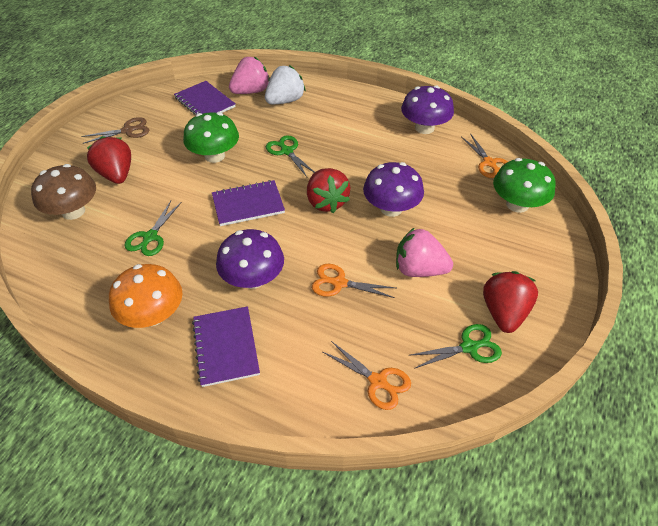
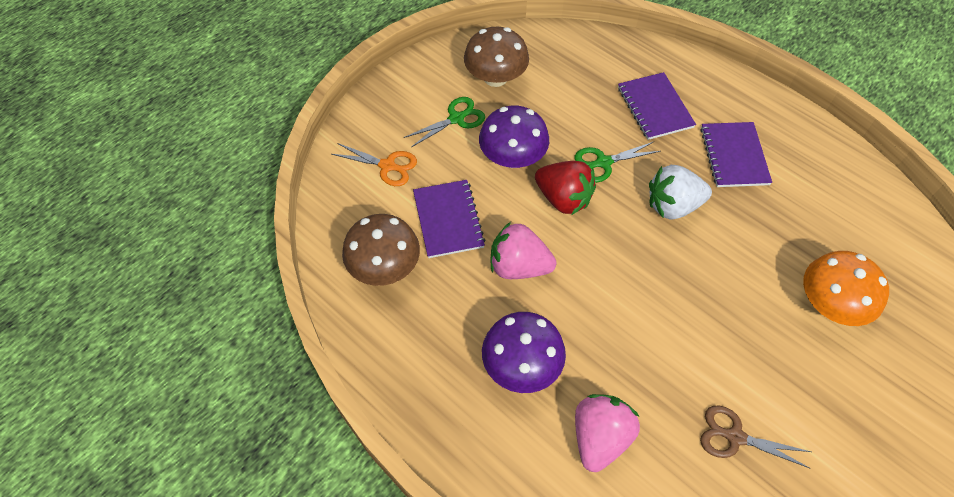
brown mushroom: 1 -> 2
green mushroom: 2 -> 0
green scissors: 3 -> 2
orange scissors: 3 -> 1
purple mushroom: 3 -> 2
red strawberry: 3 -> 1

